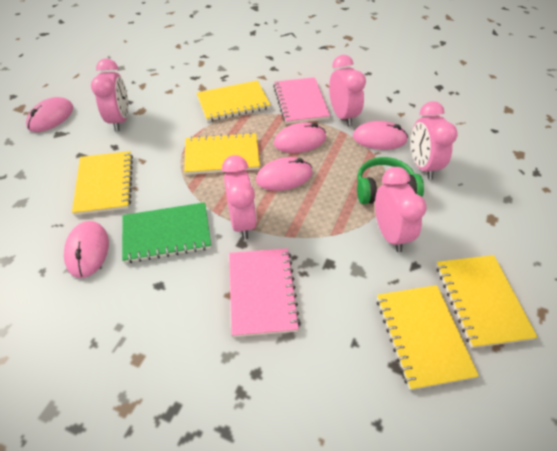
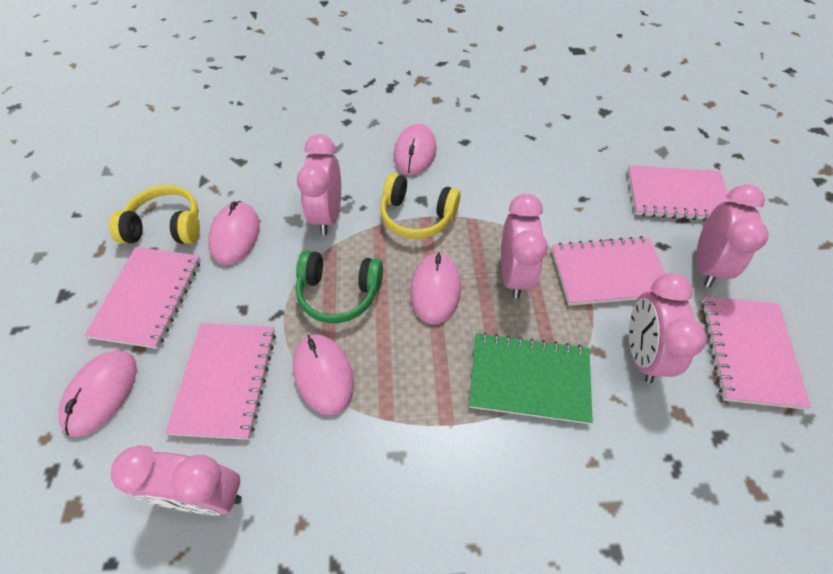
pink notebook: 2 -> 5
yellow headphones: 0 -> 2
yellow notebook: 5 -> 0

